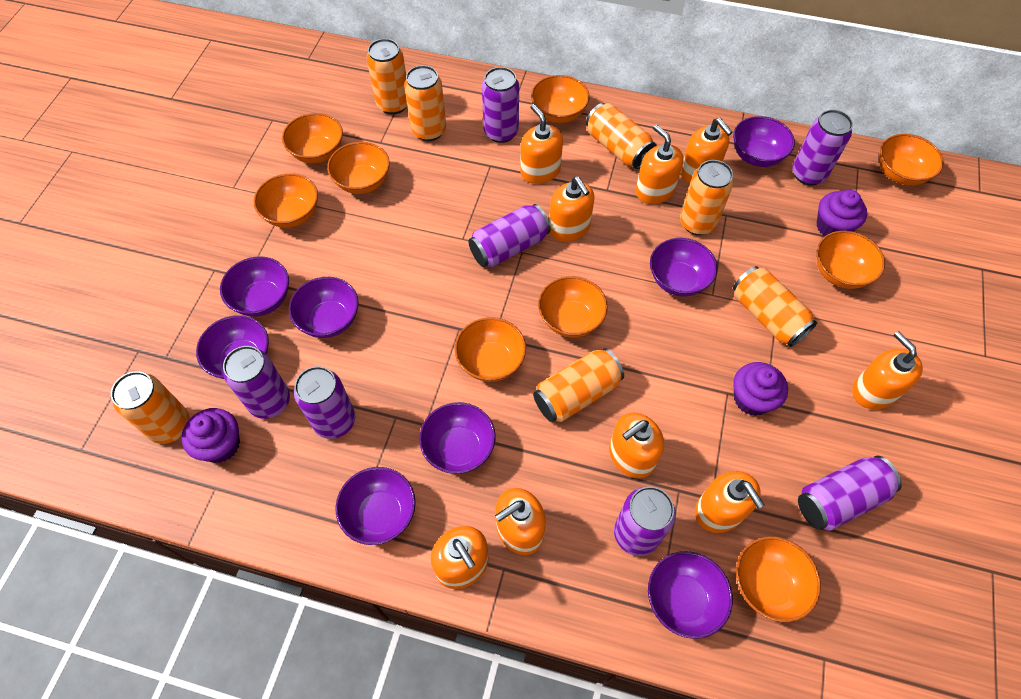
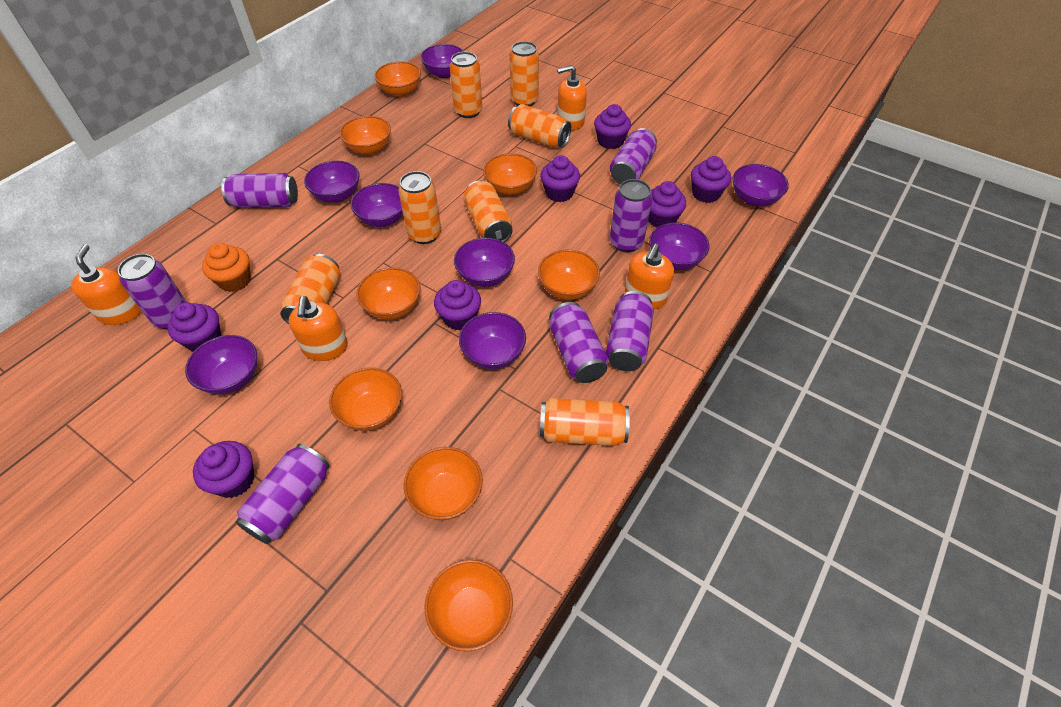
orange bowl: 9 -> 8
orange cupcake: 0 -> 1
orange soap dispenser: 9 -> 4
purple cupcake: 3 -> 7

